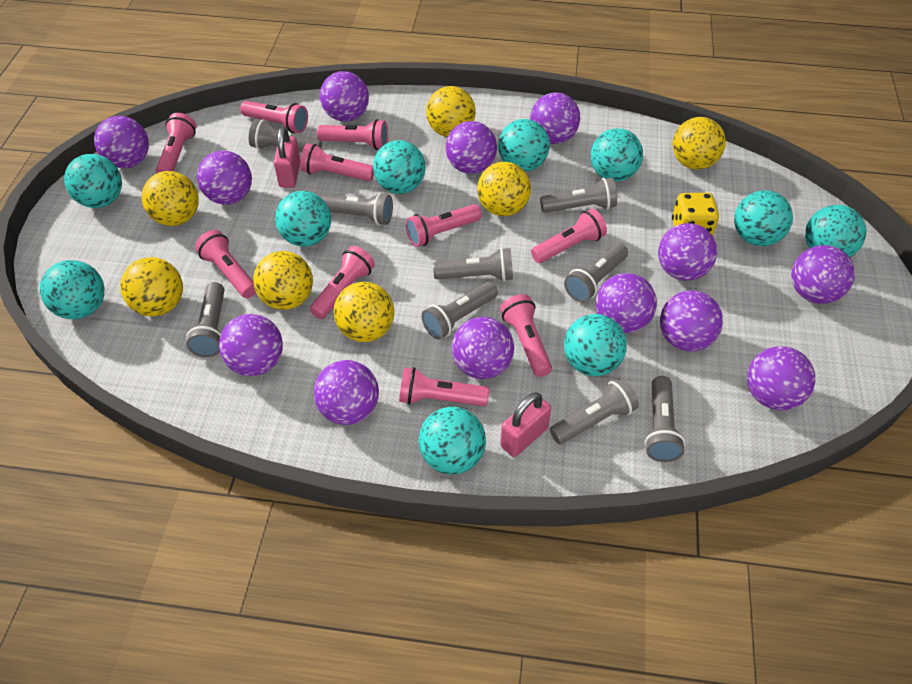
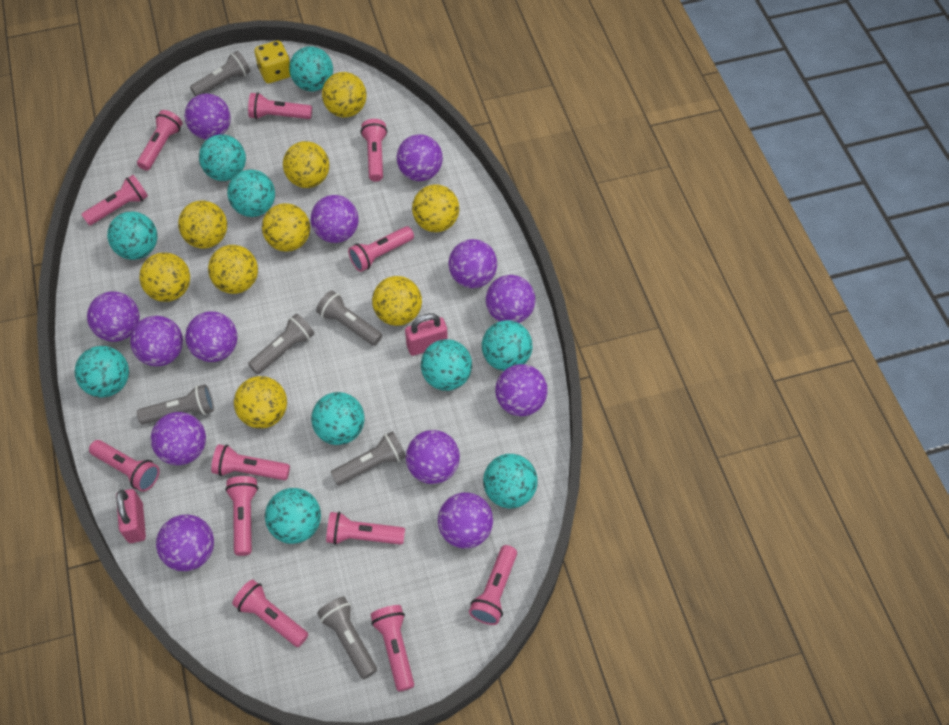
grey flashlight: 9 -> 6
pink flashlight: 10 -> 12
yellow ball: 7 -> 9

